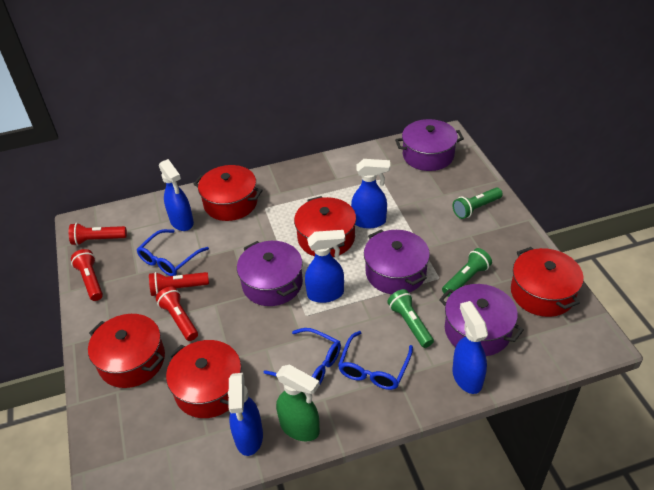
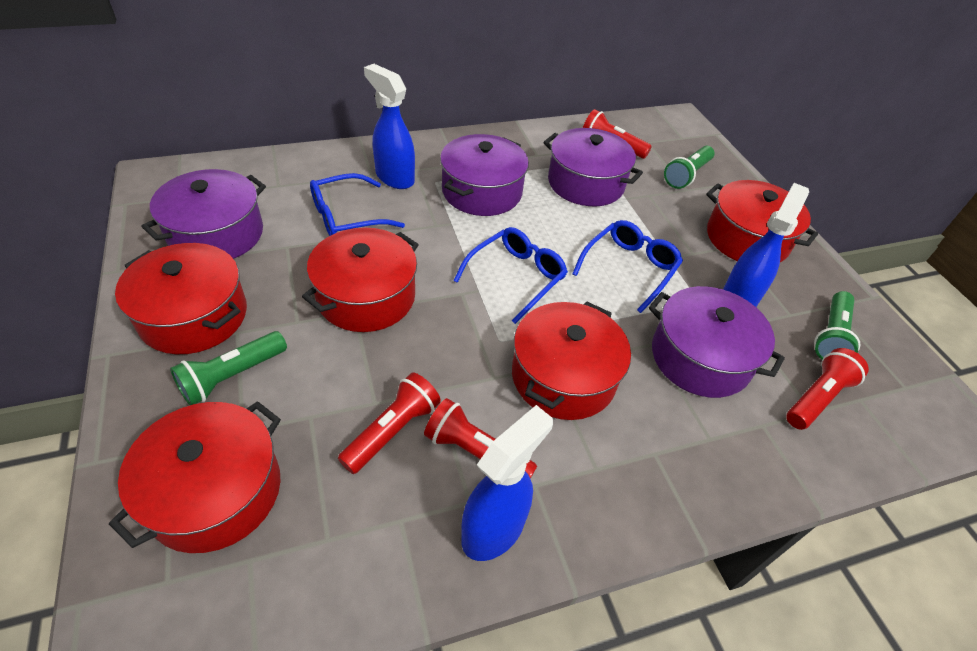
blue spray bottle: 5 -> 3
green spray bottle: 1 -> 0

